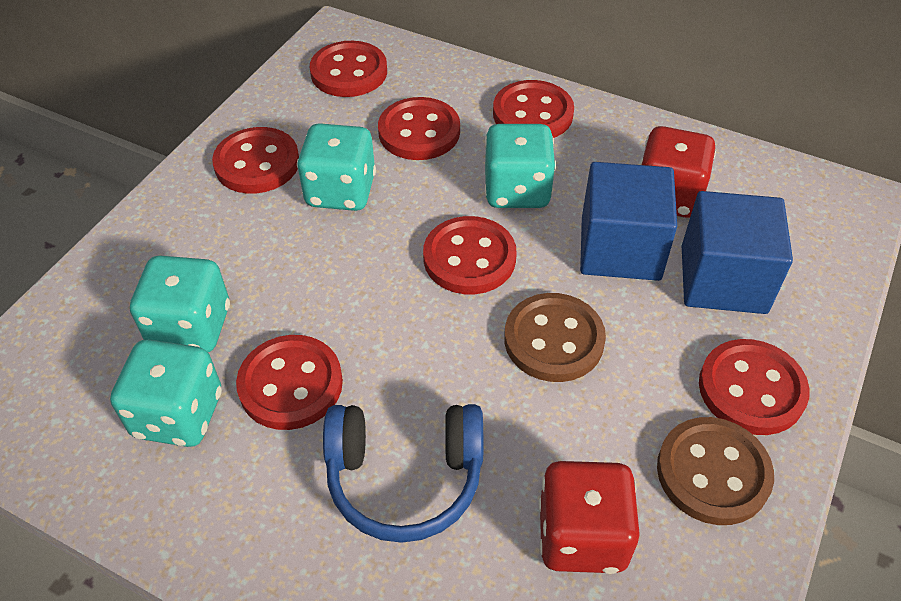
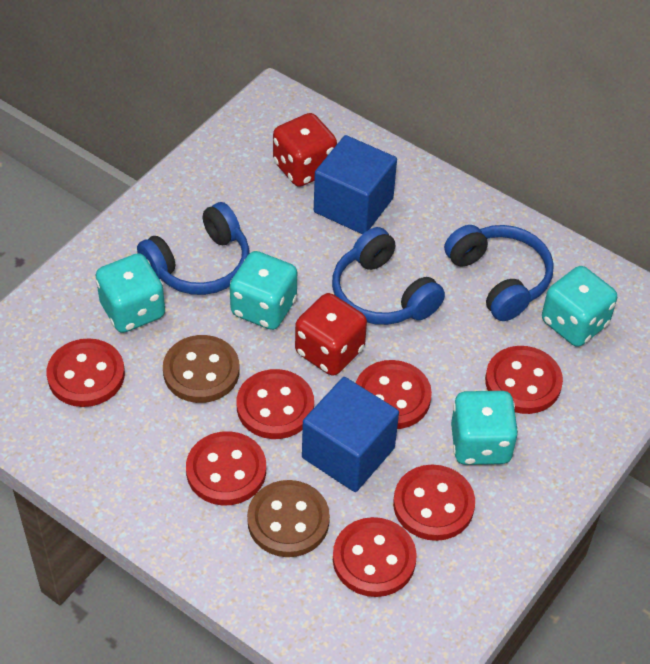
blue headphones: 1 -> 3

